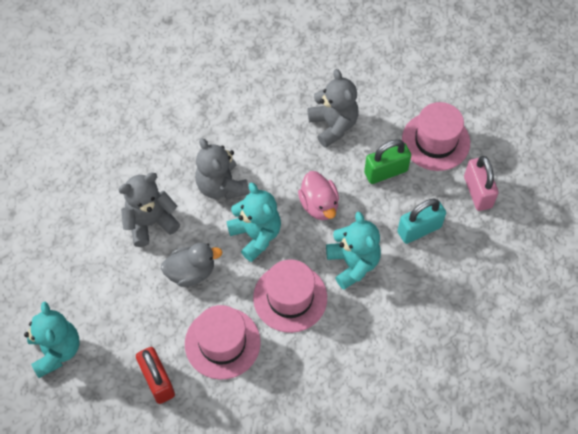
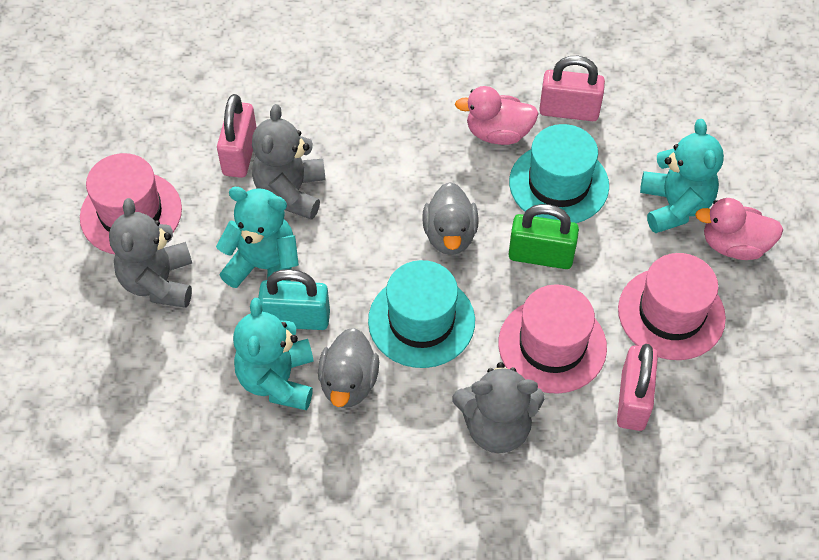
grey duck: 1 -> 2
pink duck: 1 -> 2
pink padlock: 1 -> 3
red padlock: 1 -> 0
turquoise hat: 0 -> 2

